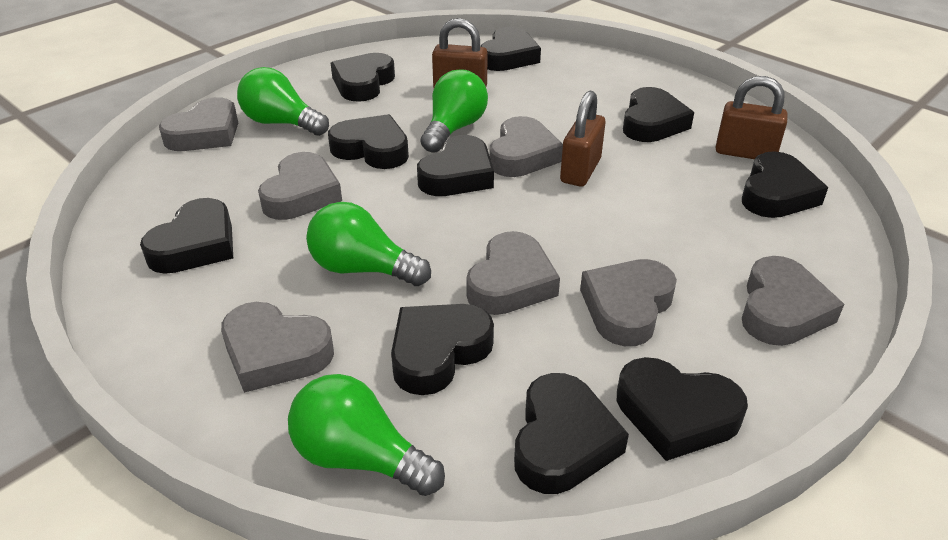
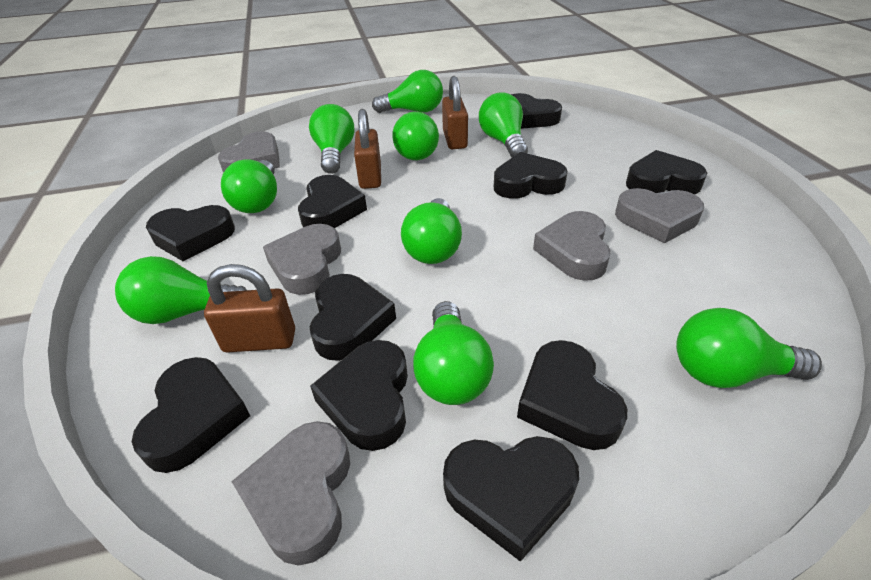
green light bulb: 4 -> 9
grey heart: 7 -> 5

